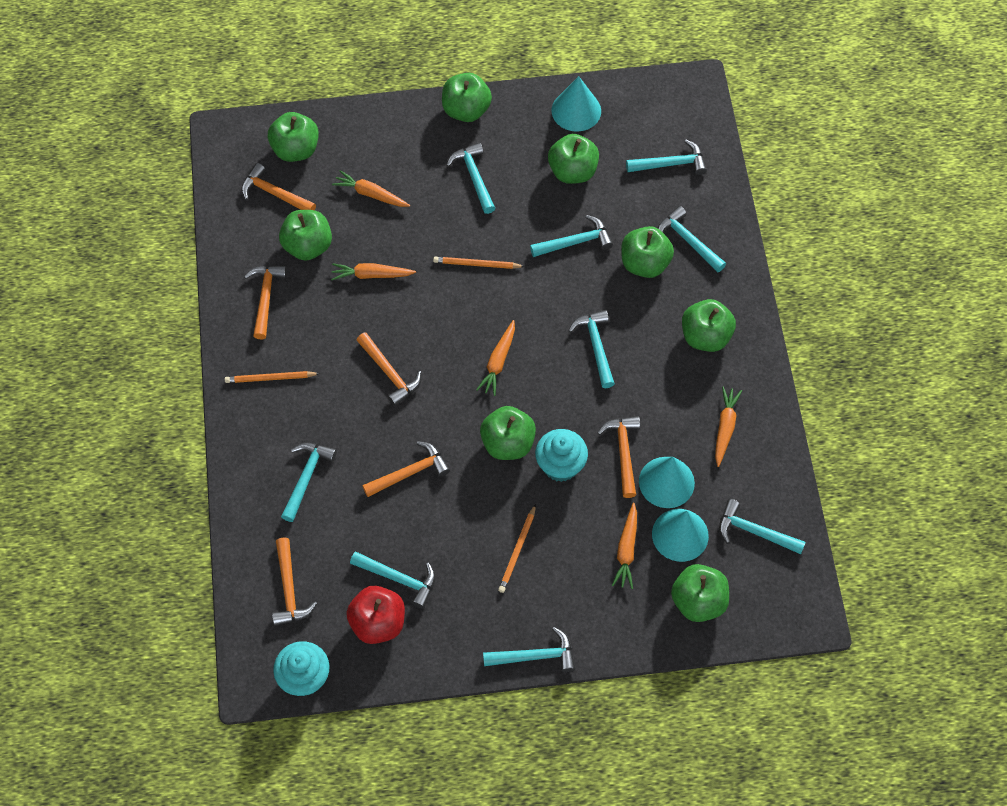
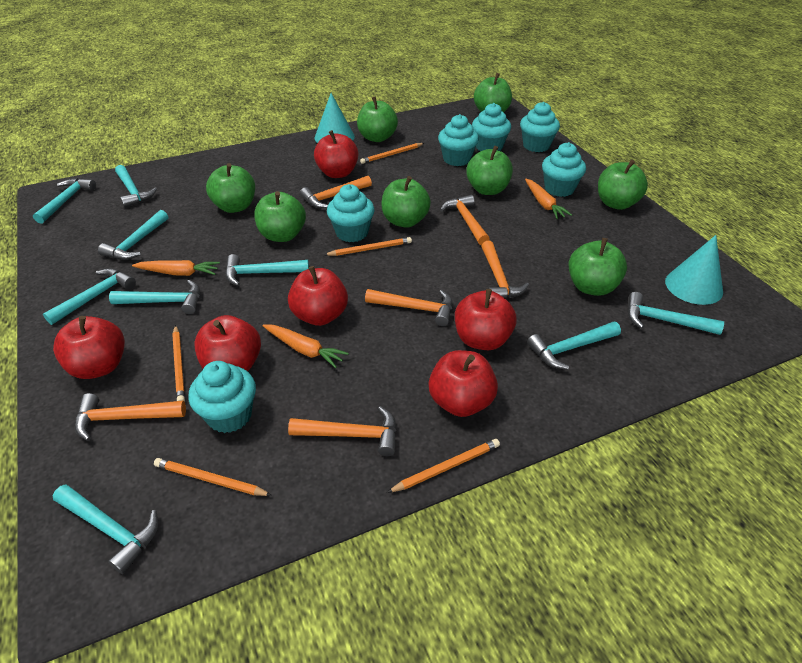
orange carrot: 5 -> 3
orange pencil: 3 -> 5
red apple: 1 -> 6
turquoise cone: 3 -> 2
turquoise cupcake: 2 -> 6

